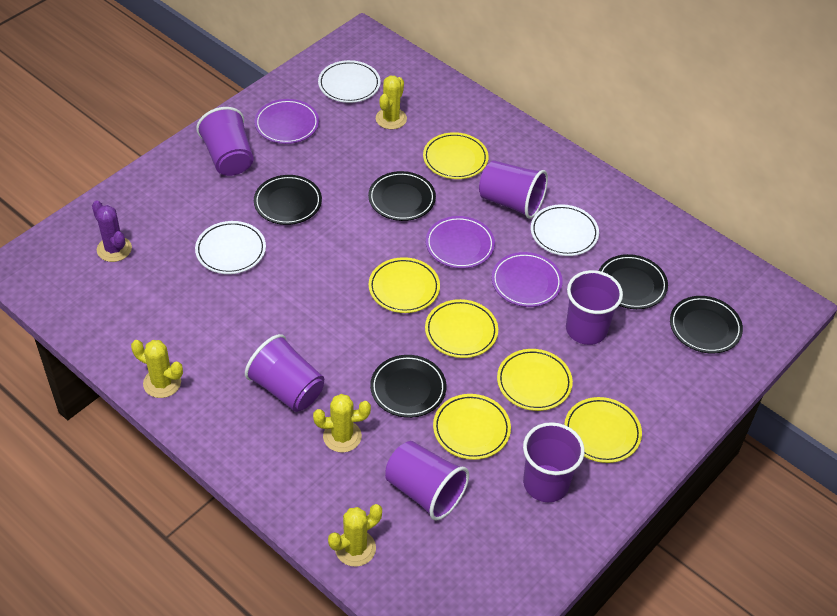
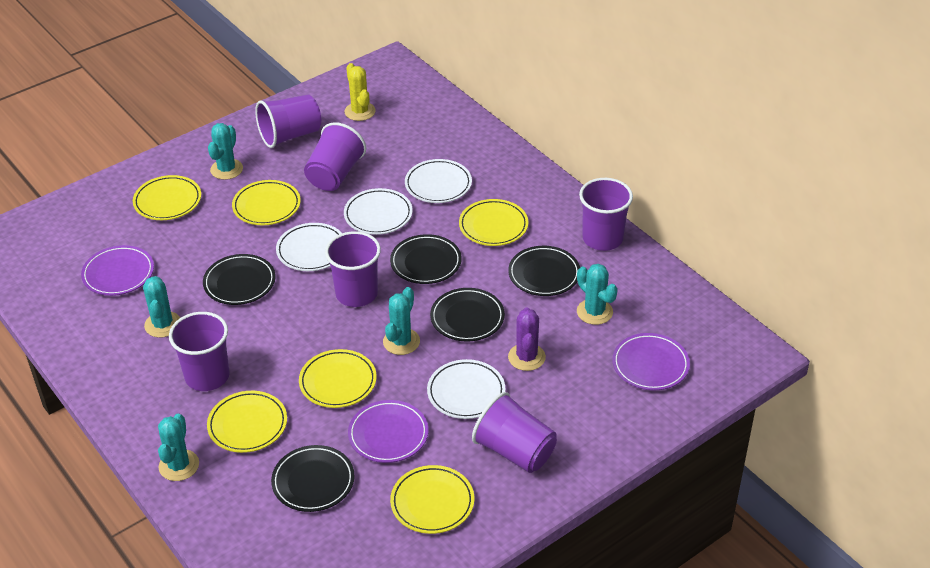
turquoise cactus: 0 -> 5
white plate: 3 -> 4
yellow cactus: 4 -> 1

